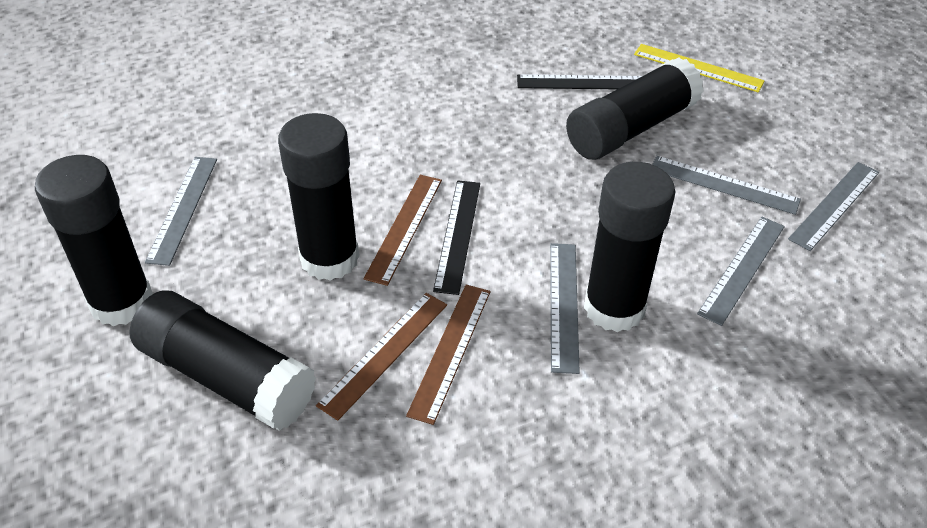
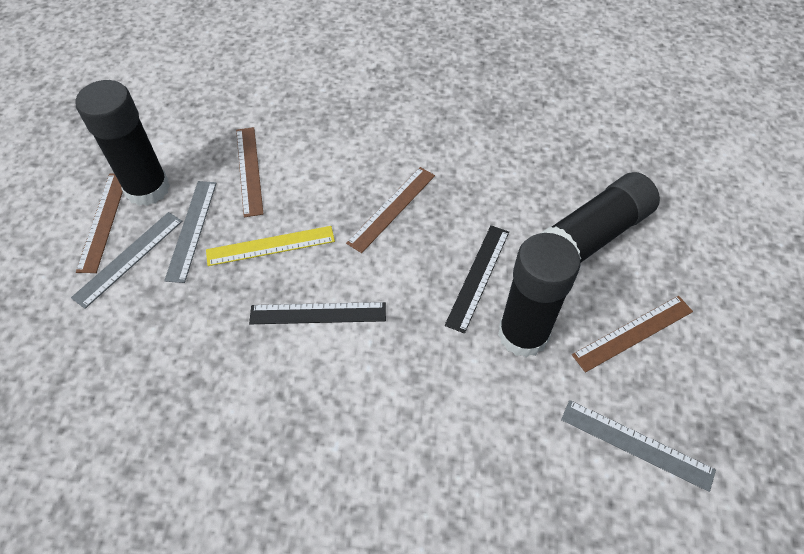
black glue stick: 5 -> 3
brown ruler: 3 -> 4
grey ruler: 5 -> 3

